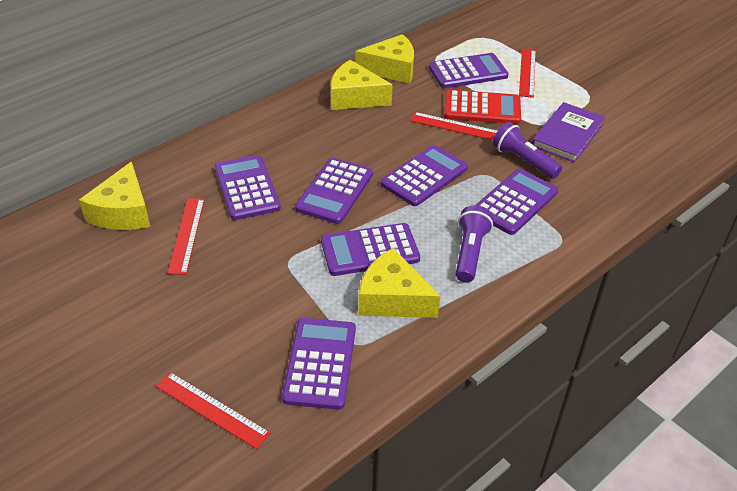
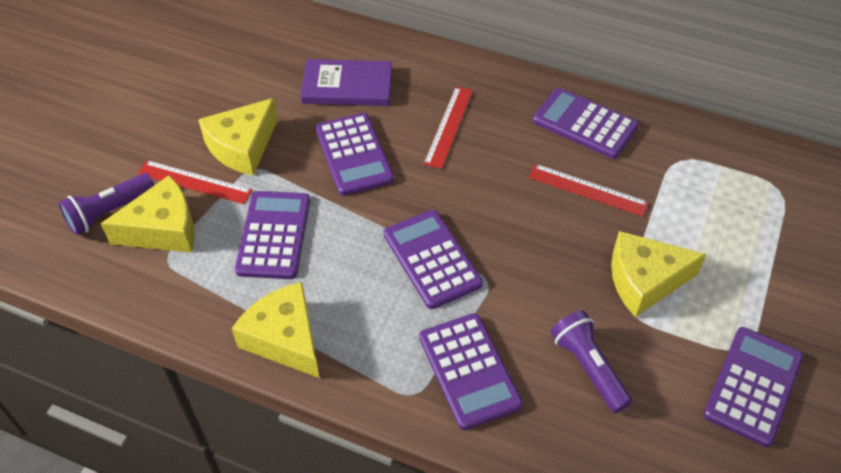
purple calculator: 7 -> 6
red calculator: 1 -> 0
red ruler: 4 -> 3

